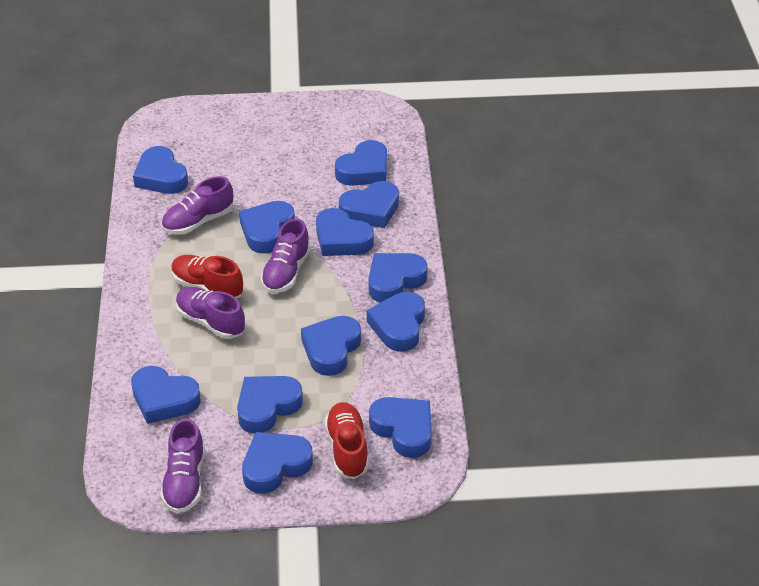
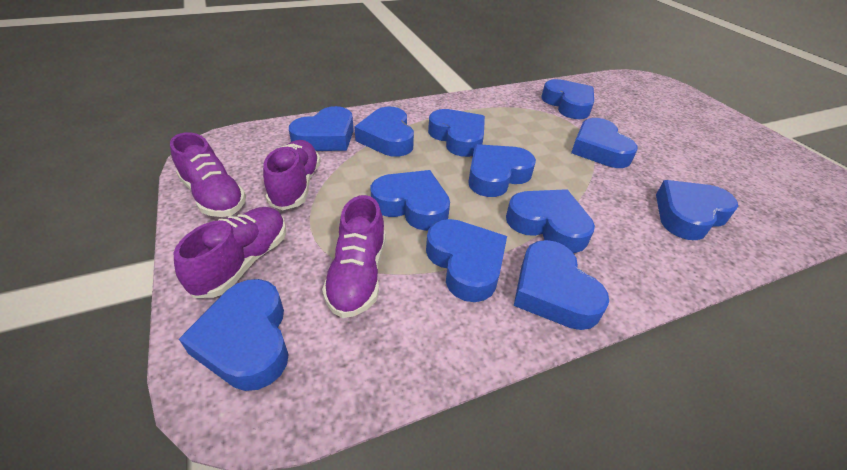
red shoe: 2 -> 0

